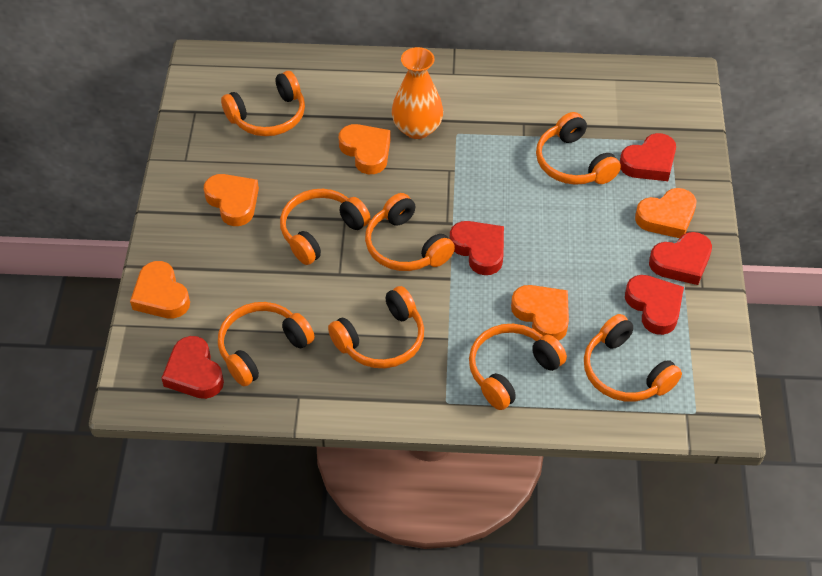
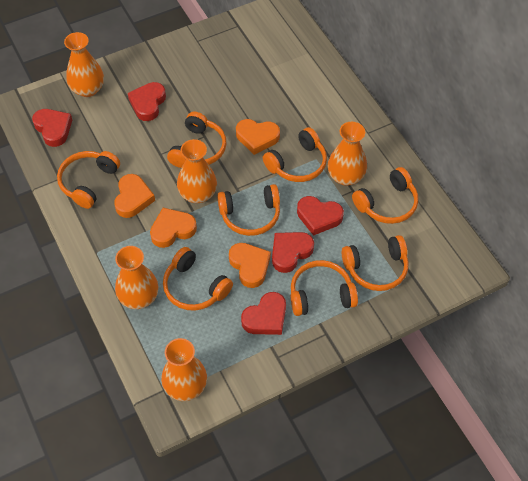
orange heart: 5 -> 4
orange vase: 1 -> 5

